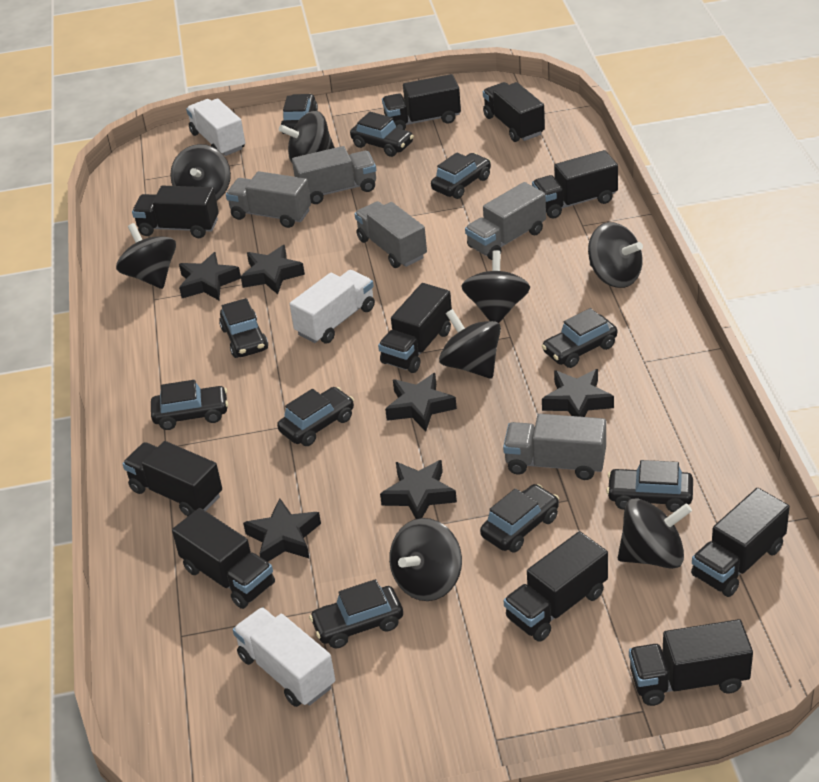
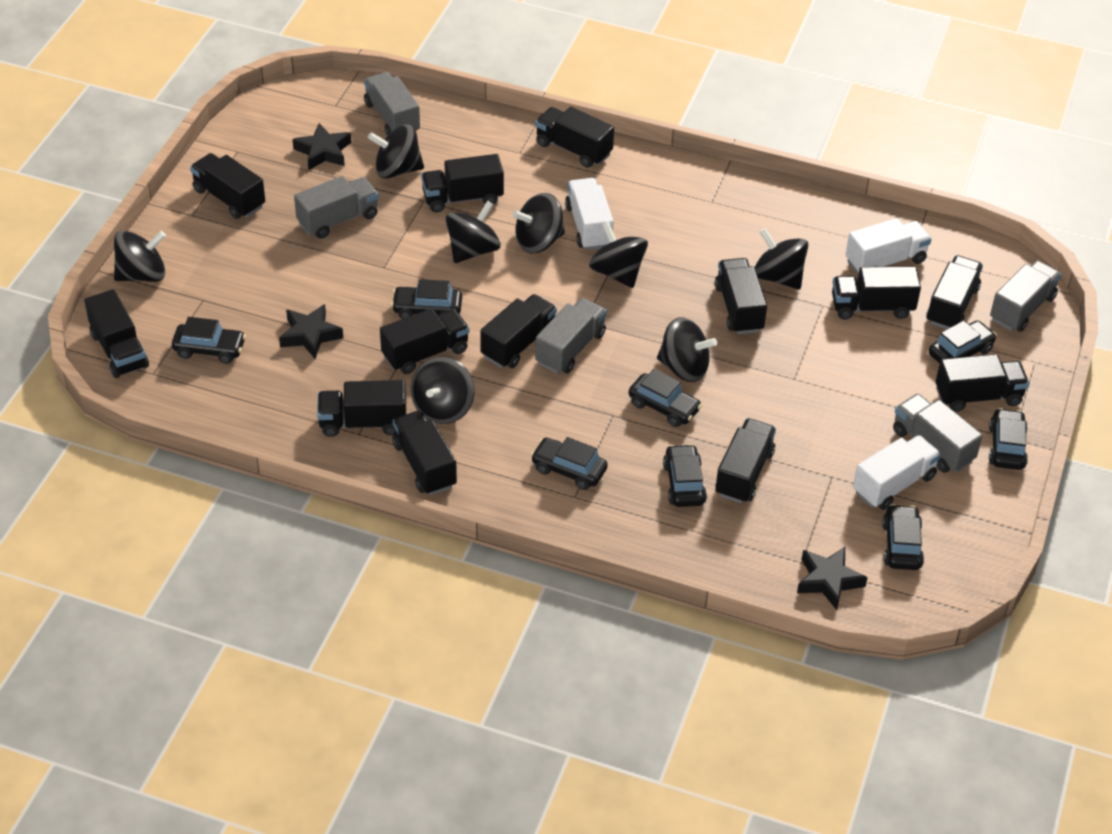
black car: 10 -> 8
black star: 6 -> 3
black truck: 10 -> 13

